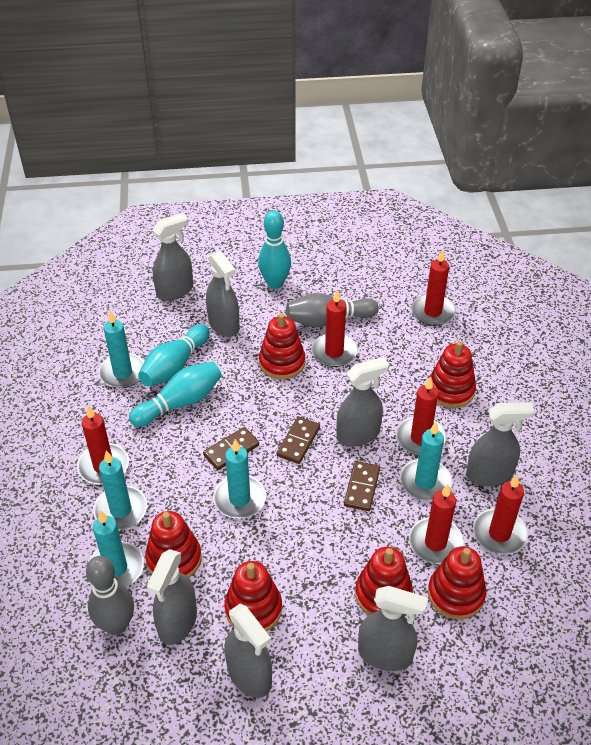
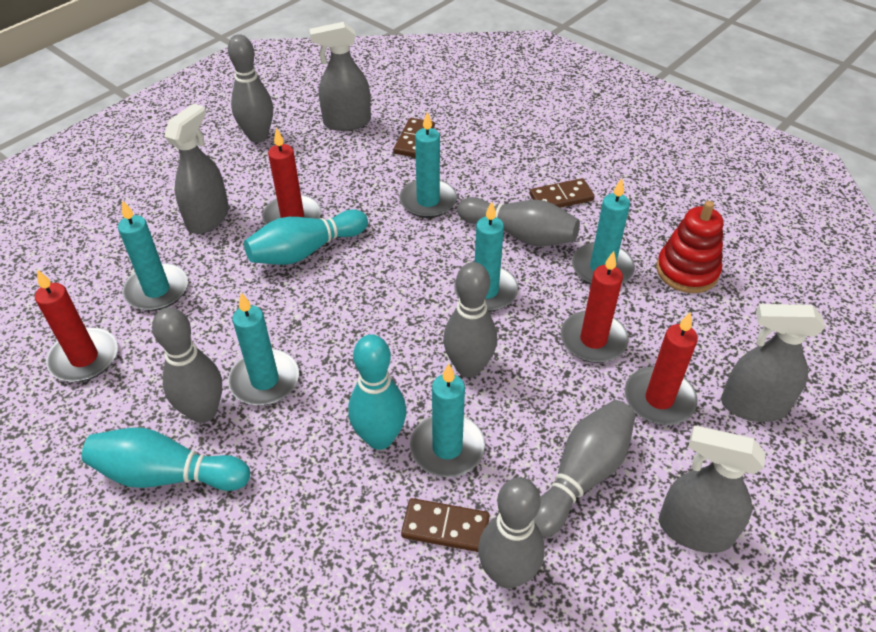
grey bowling pin: 2 -> 6
grey spray bottle: 7 -> 4
red candle: 6 -> 4
red stacking toy: 6 -> 1
turquoise candle: 5 -> 6

